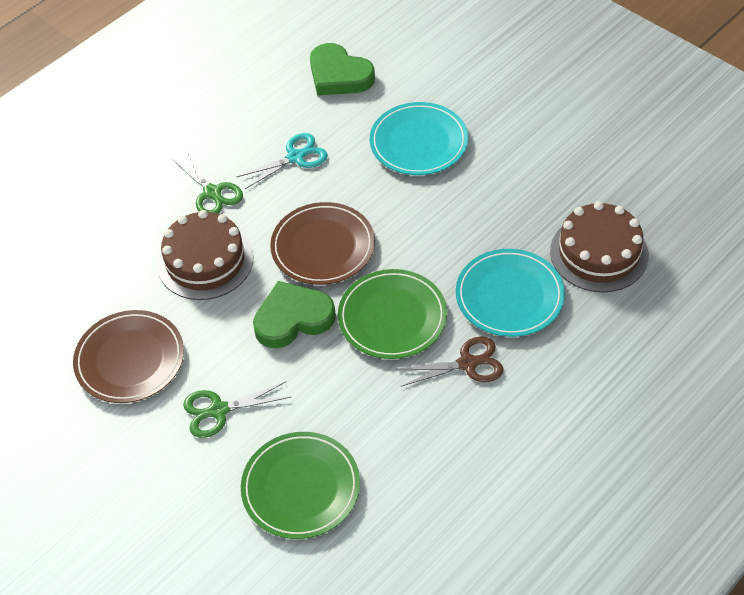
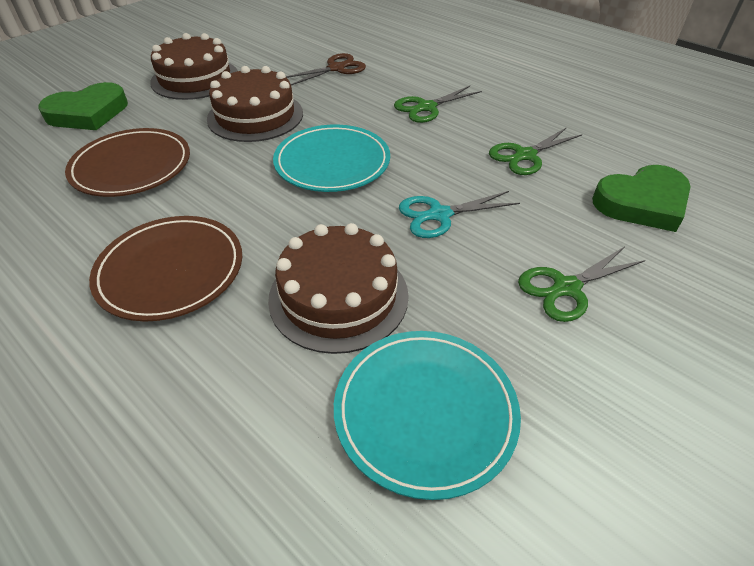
brown cake: 2 -> 3
green plate: 2 -> 0
green scissors: 2 -> 3

